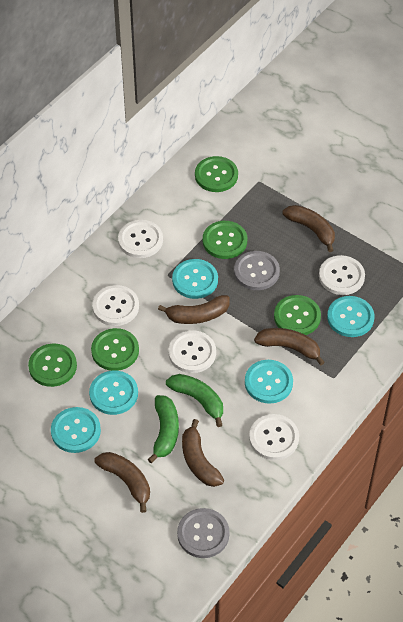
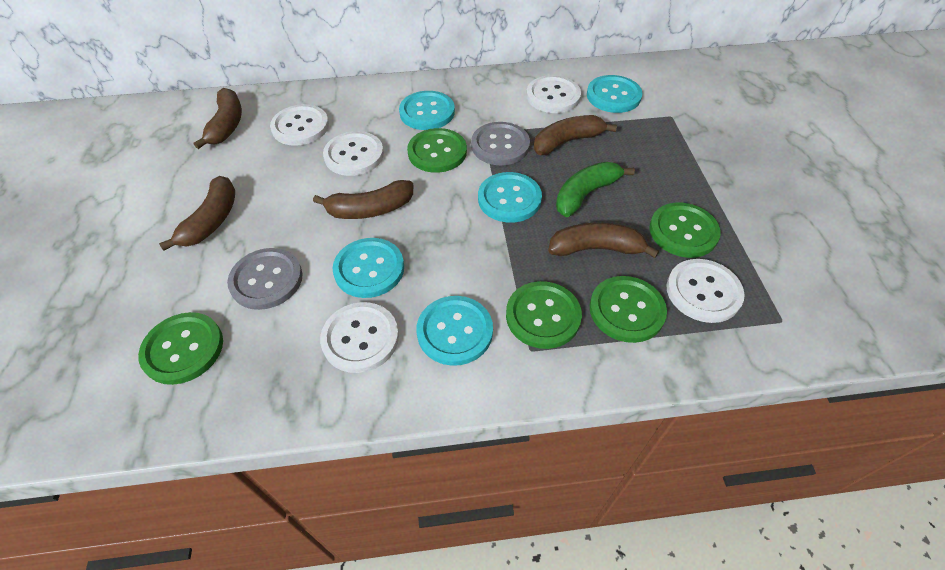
green banana: 2 -> 1

